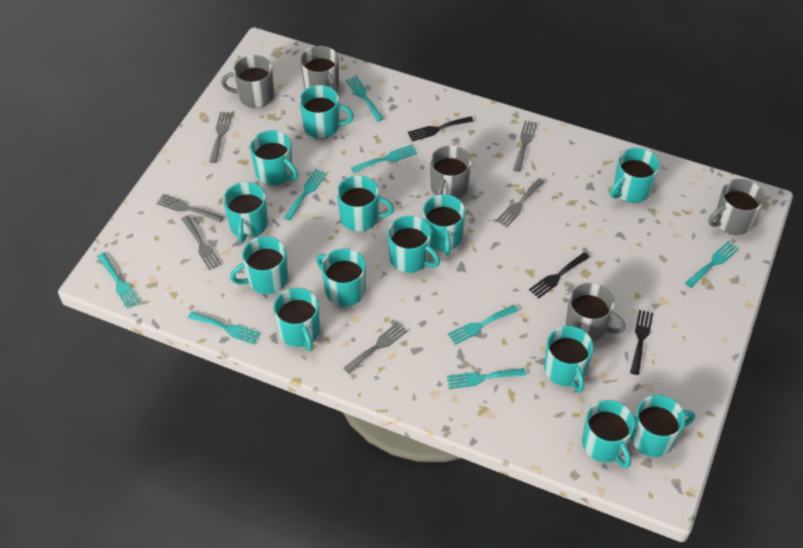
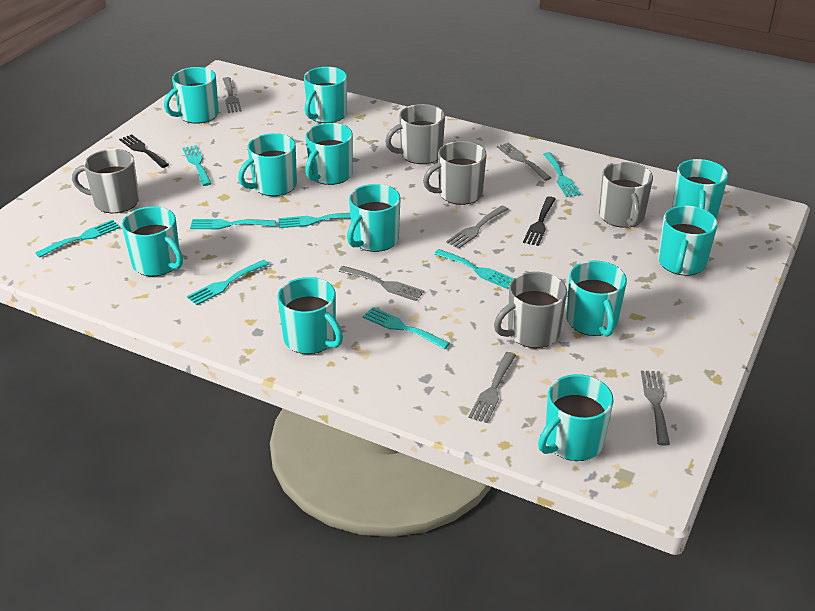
black fork: 3 -> 2
turquoise mug: 13 -> 11

